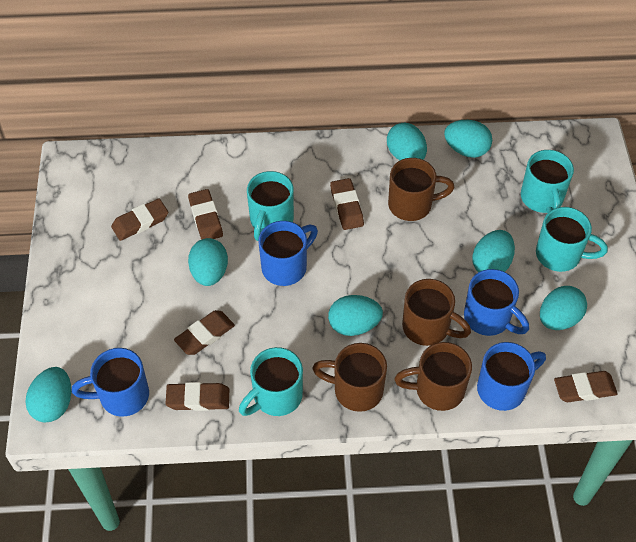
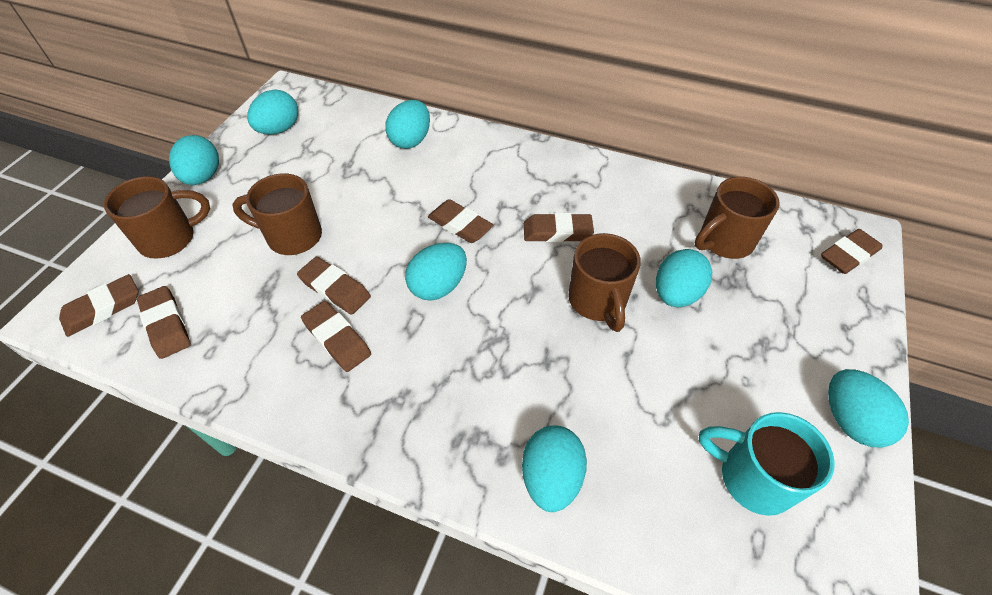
blue mug: 4 -> 0
brown eraser: 6 -> 7
turquoise mug: 4 -> 1

